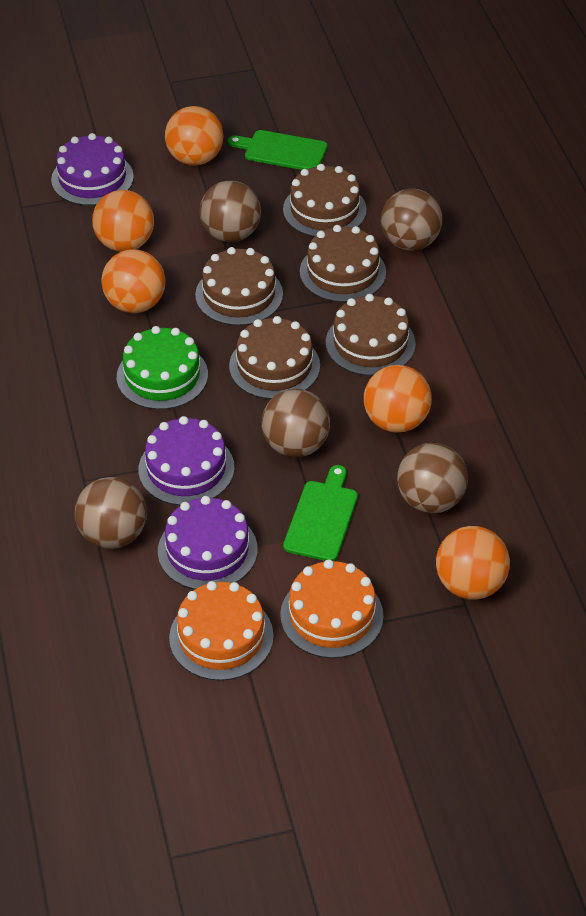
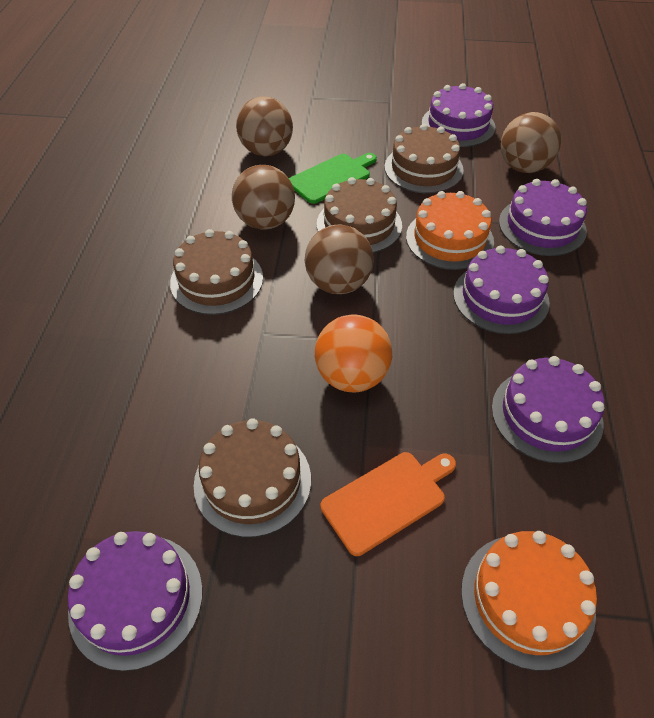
brown ball: 5 -> 4
brown cake: 5 -> 4
green cake: 1 -> 0
green cutting board: 2 -> 1
orange ball: 5 -> 1
orange cutting board: 0 -> 1
purple cake: 3 -> 5

